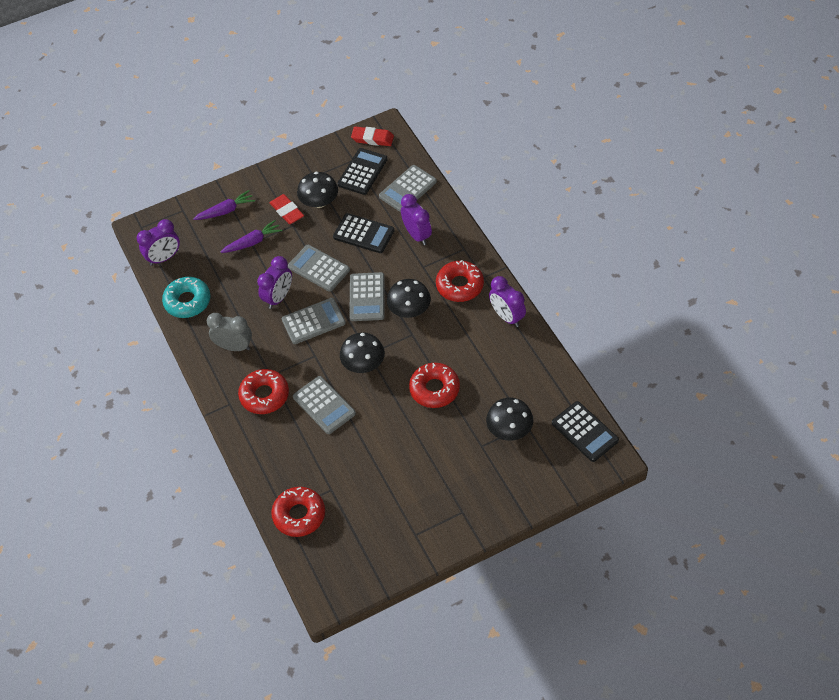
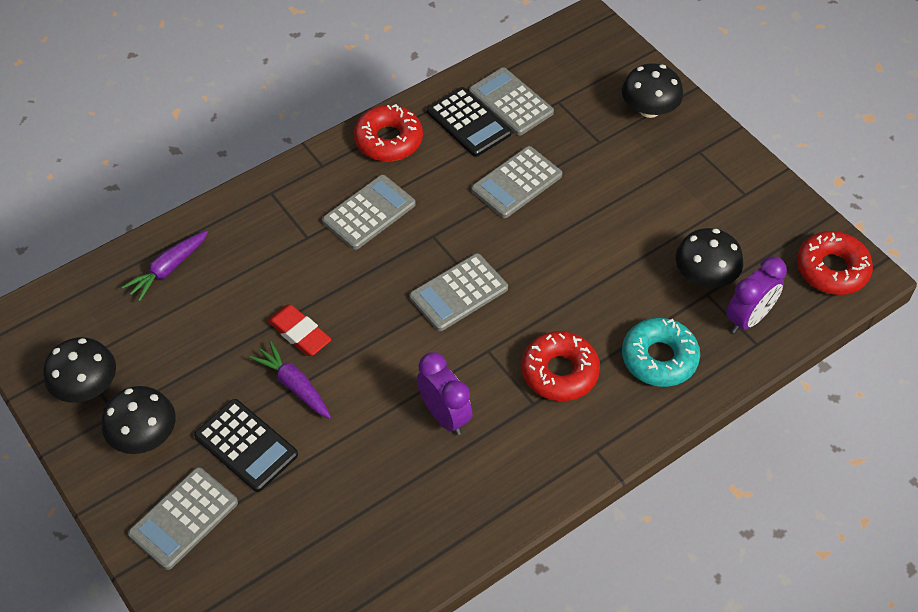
black calculator: 3 -> 2
grey clock: 1 -> 0
purple clock: 4 -> 2
red donut: 4 -> 3
red eraser: 2 -> 1

